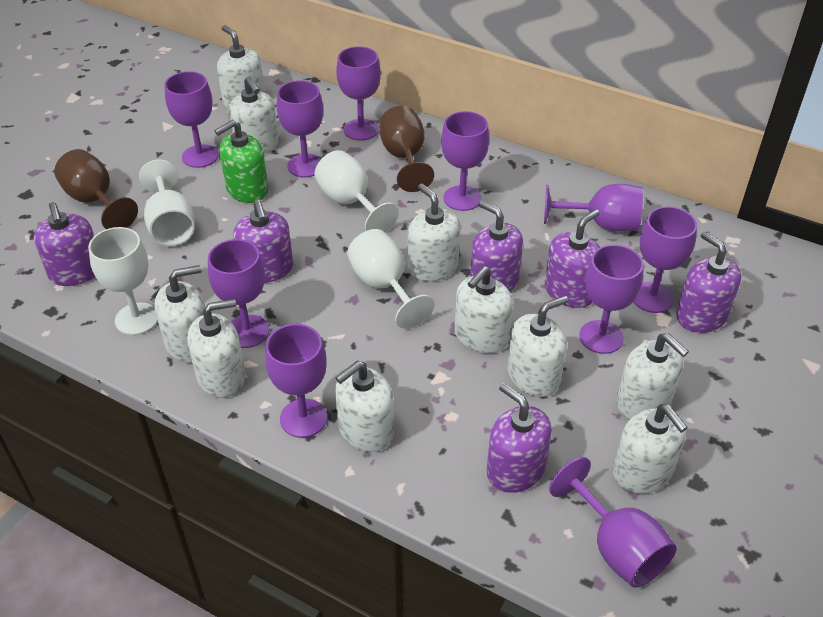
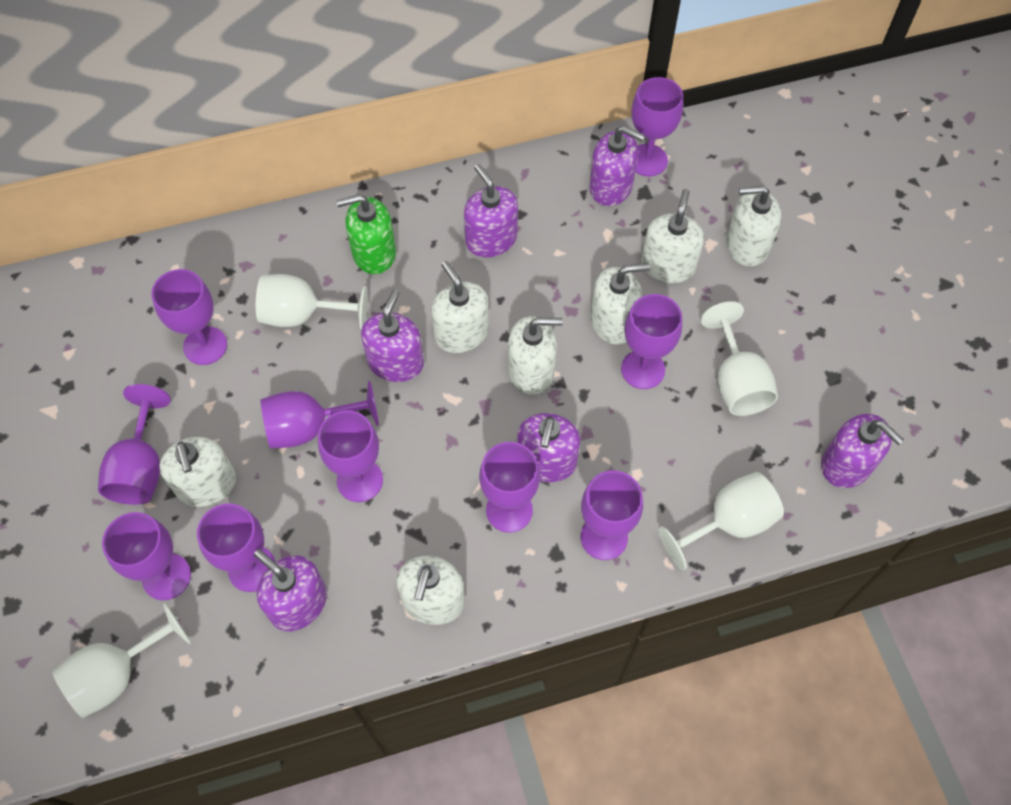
brown goblet: 2 -> 0
white soap dispenser: 10 -> 7

